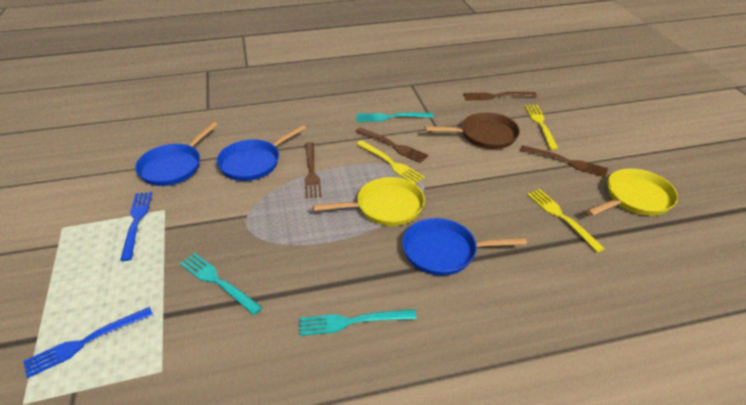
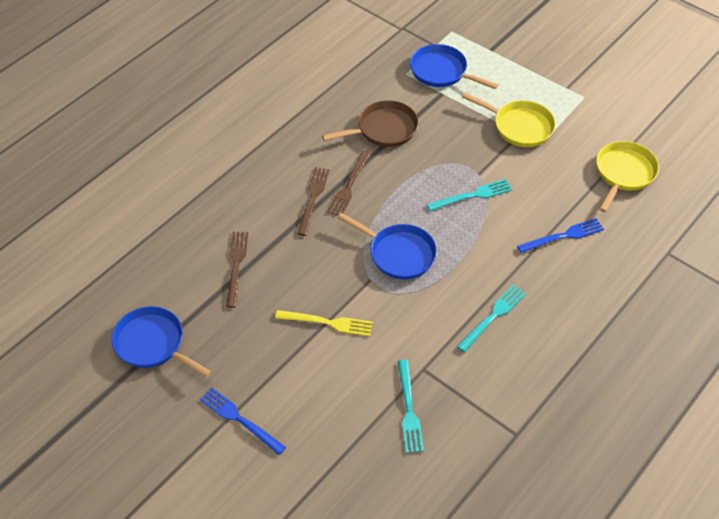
brown fork: 4 -> 3
yellow fork: 3 -> 1

